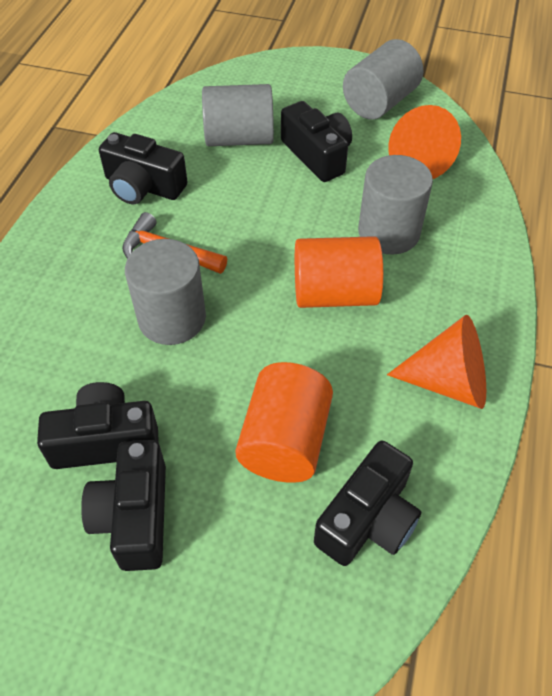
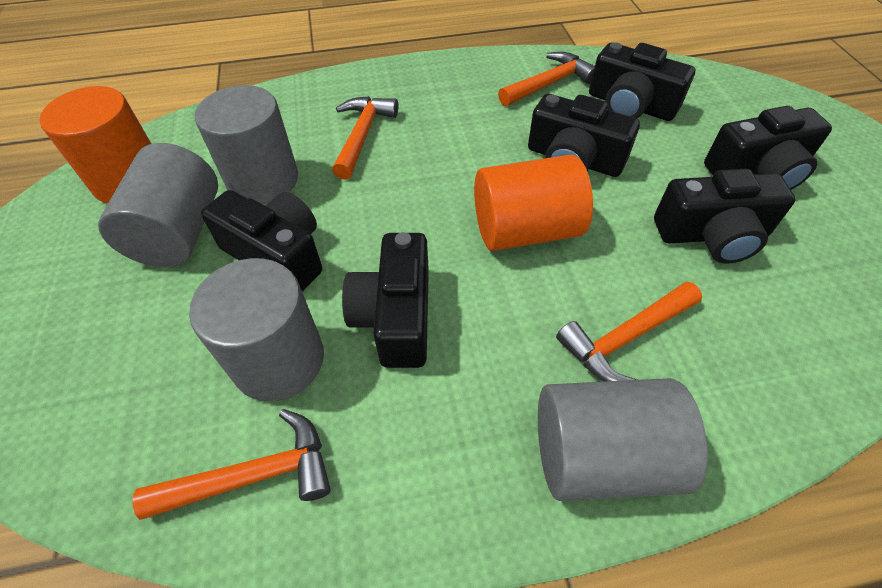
black camera: 5 -> 6
orange cone: 2 -> 0
orange hammer: 1 -> 4

